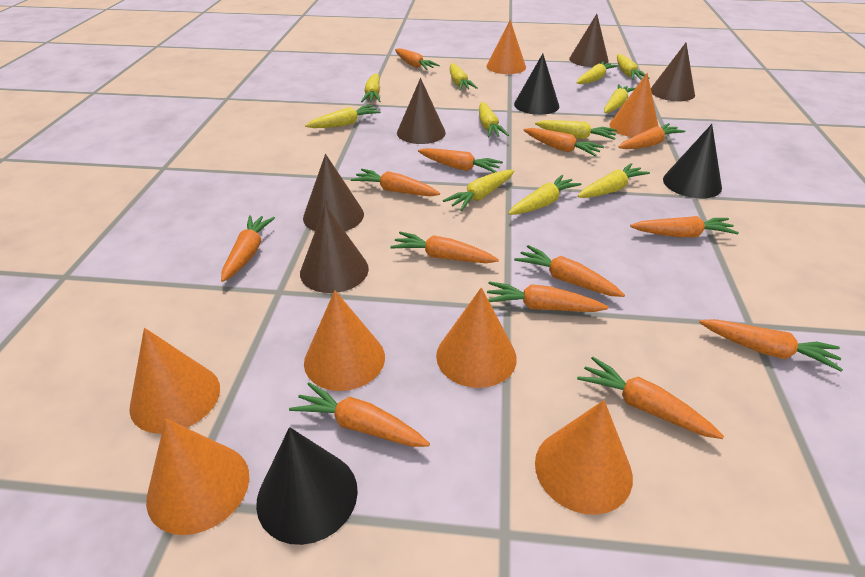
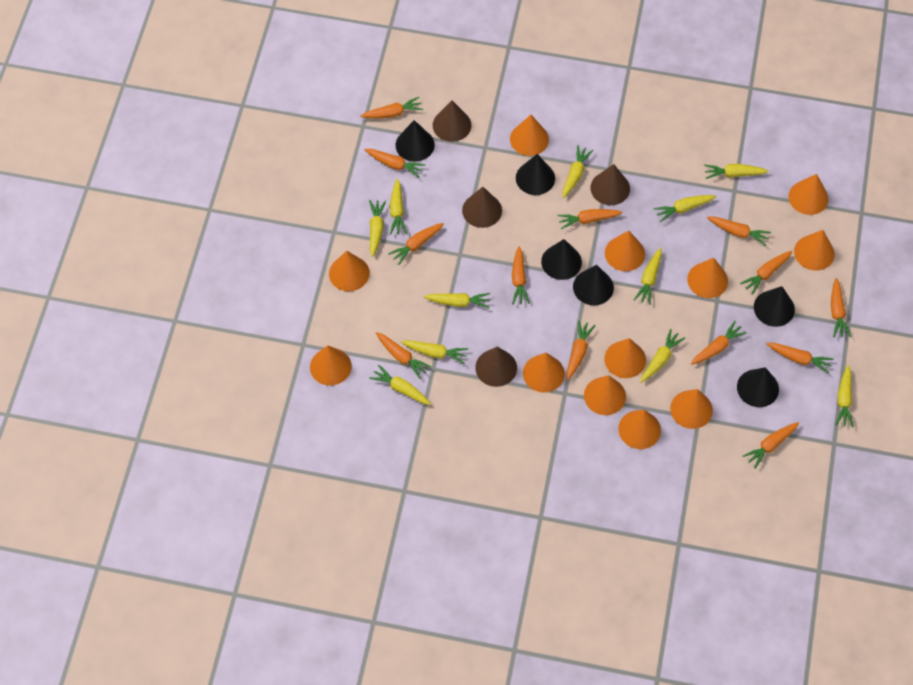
black cone: 3 -> 6
brown cone: 5 -> 4
orange cone: 7 -> 12

